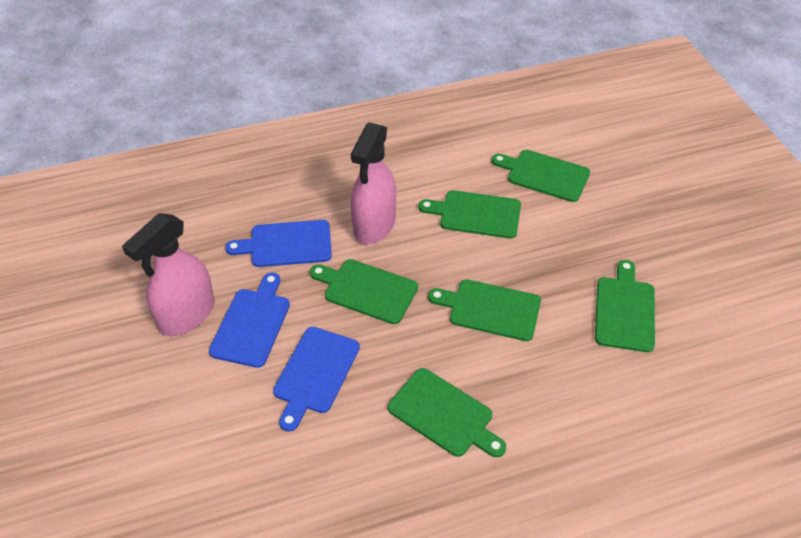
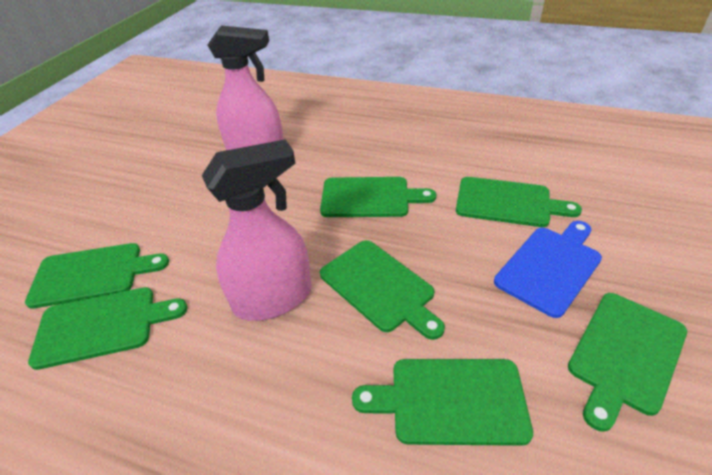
blue cutting board: 3 -> 1
green cutting board: 6 -> 7

